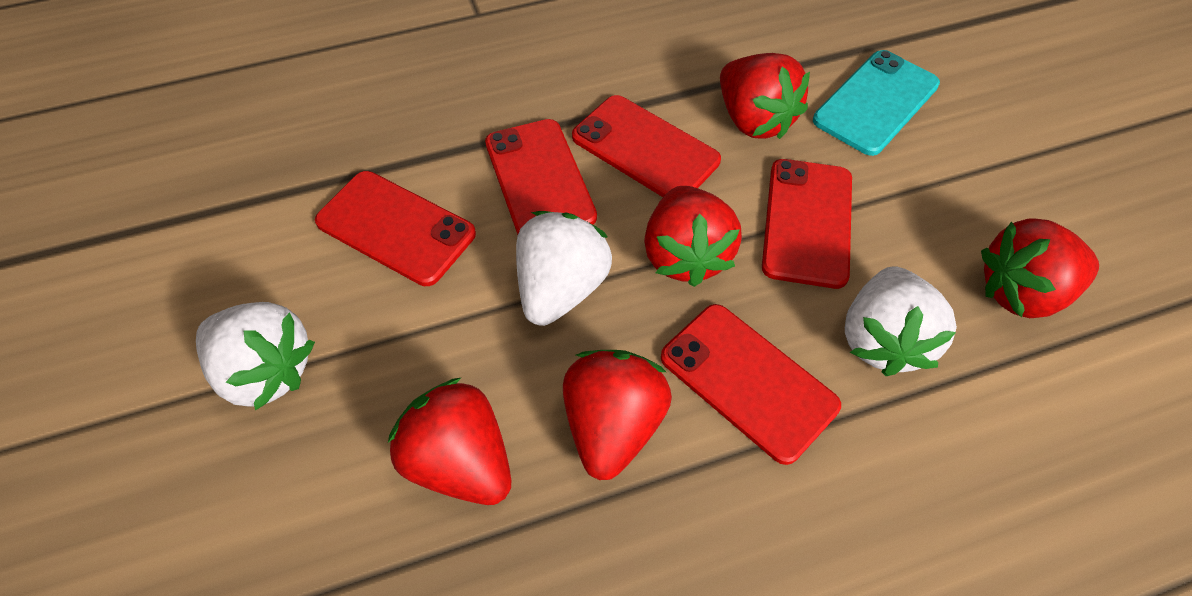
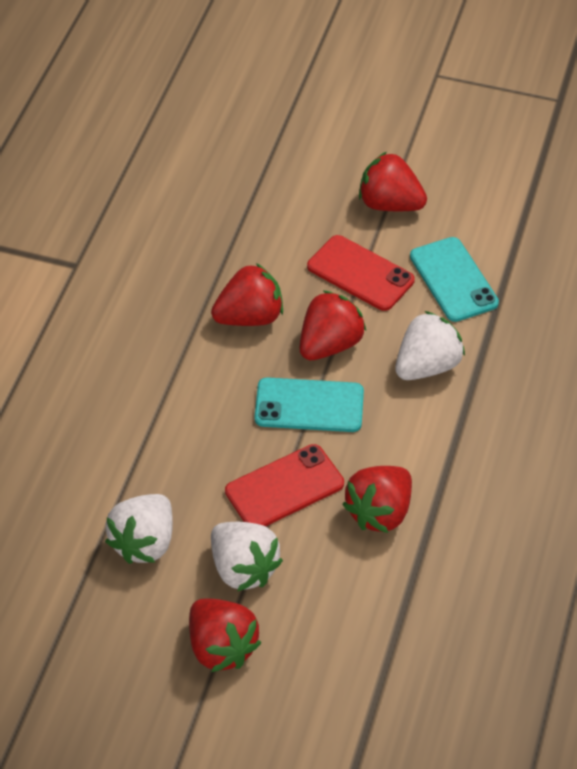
red phone: 5 -> 2
turquoise phone: 1 -> 2

